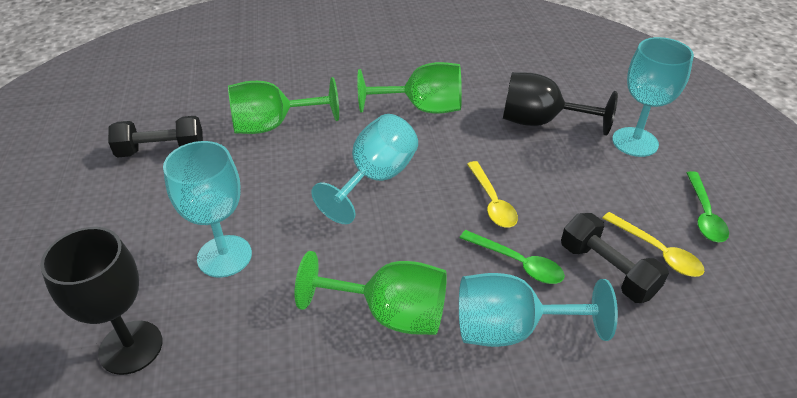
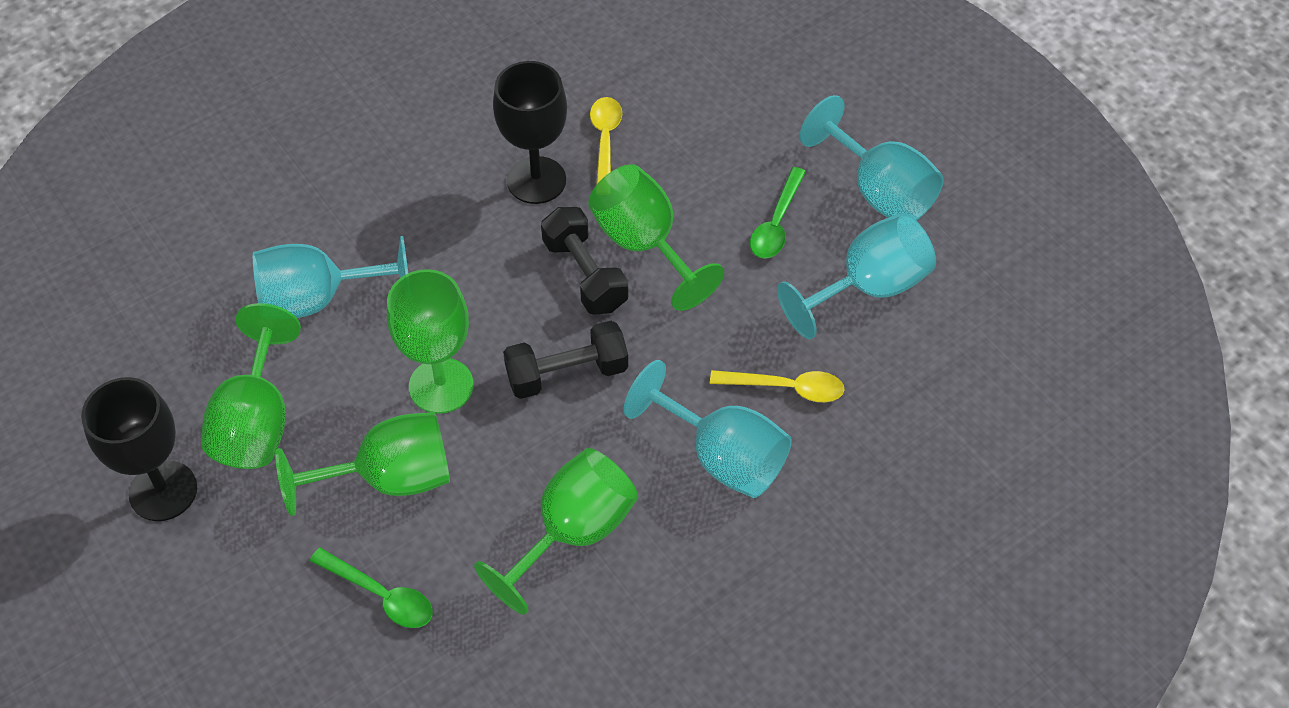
green goblet: 3 -> 5

